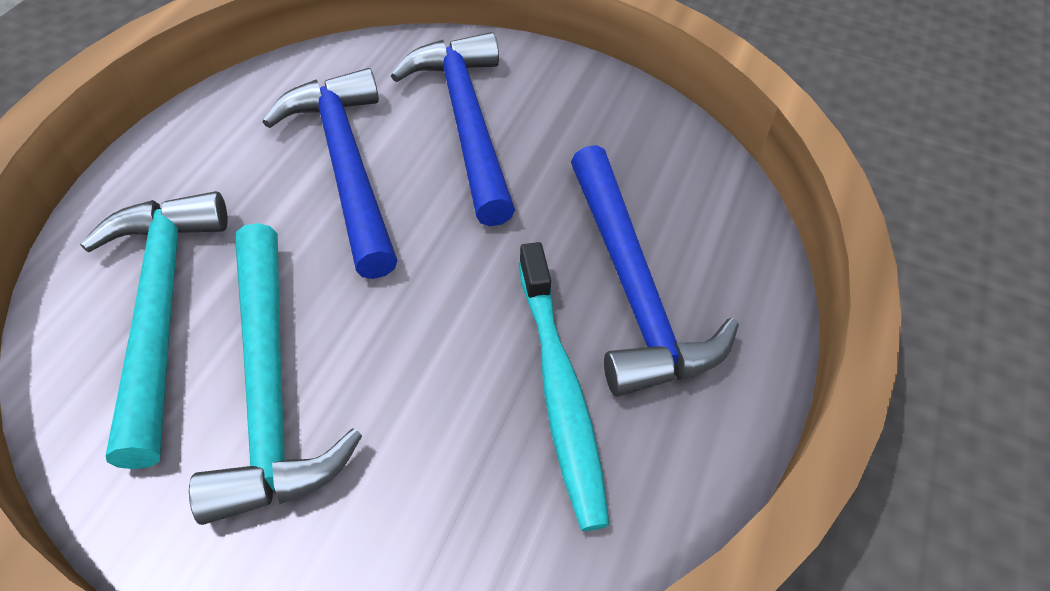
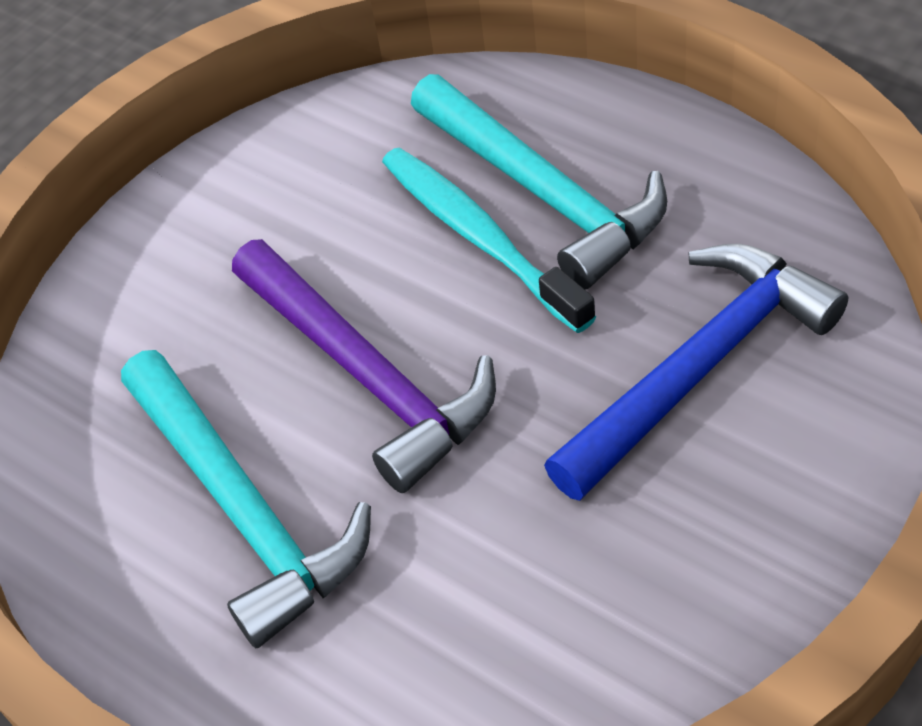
blue hammer: 3 -> 1
purple hammer: 0 -> 1

